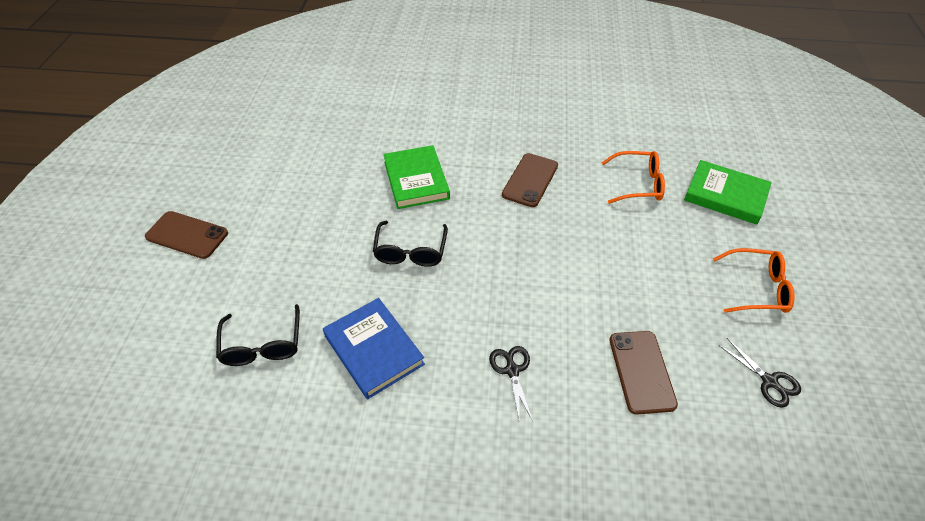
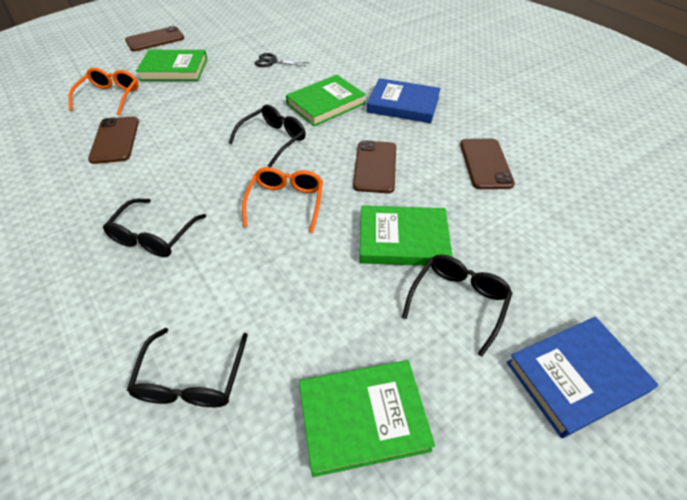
black glasses: 2 -> 4
black scissors: 2 -> 1
blue book: 1 -> 2
brown phone: 3 -> 4
green book: 2 -> 4

